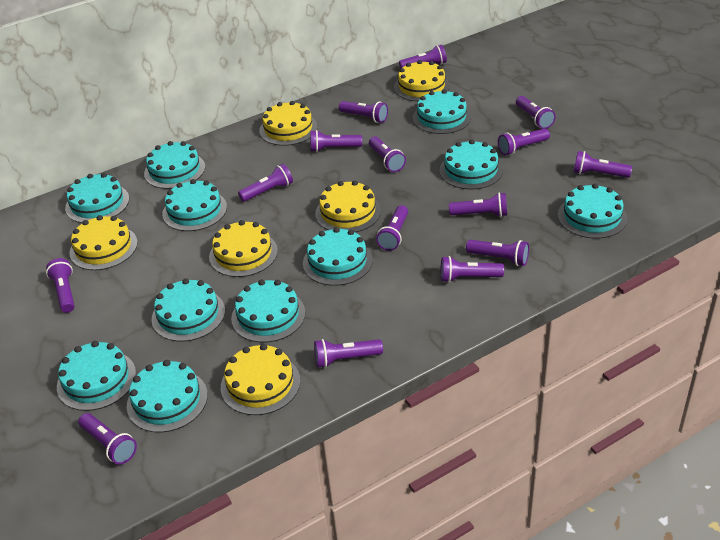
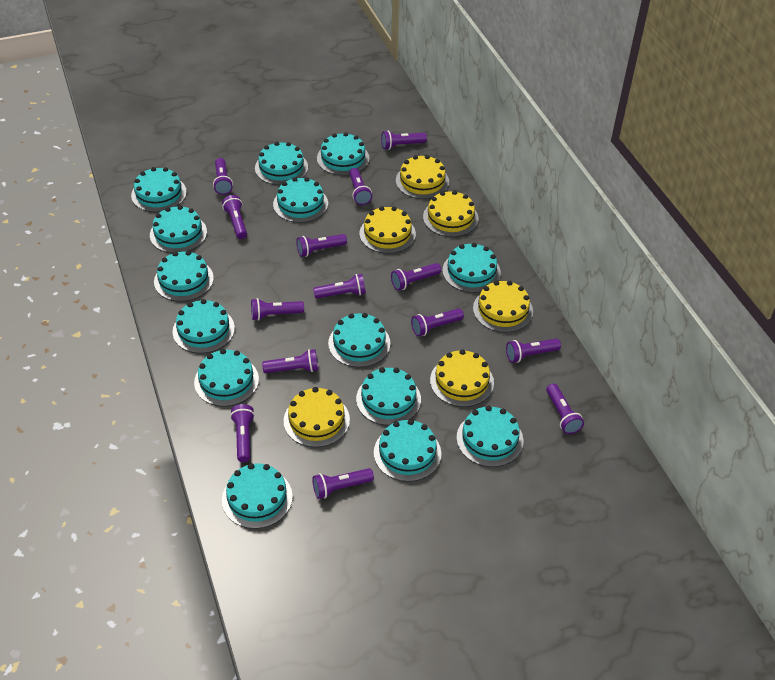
purple flashlight: 15 -> 14
turquoise cake: 11 -> 14

